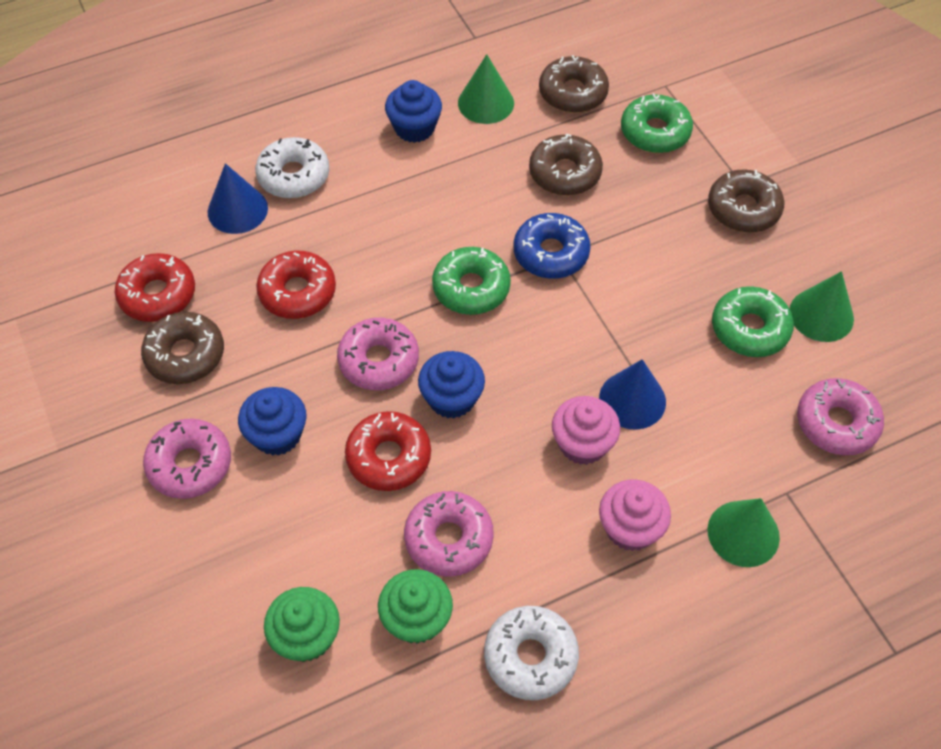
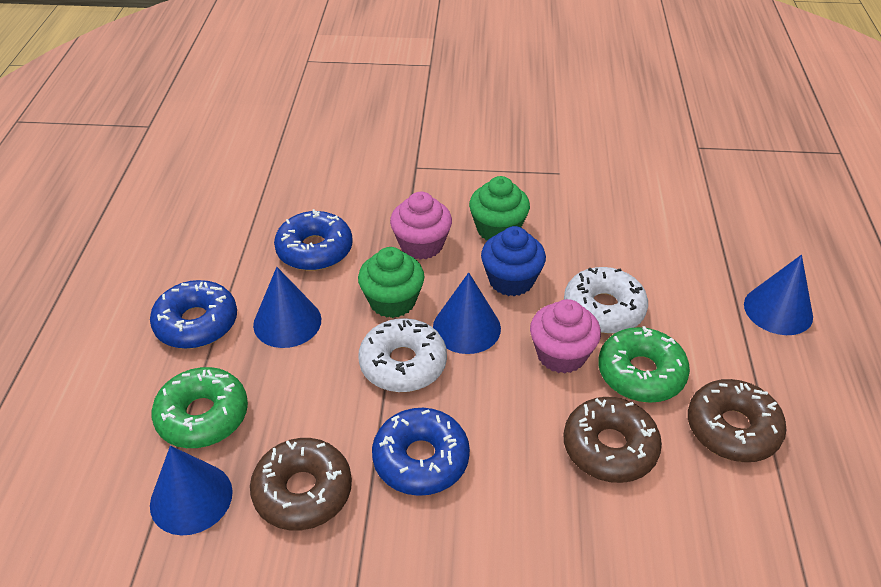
blue cone: 2 -> 4
blue cupcake: 3 -> 1
blue donut: 1 -> 3
brown donut: 4 -> 3
green cone: 3 -> 0
green donut: 3 -> 2
pink donut: 4 -> 0
red donut: 3 -> 0

